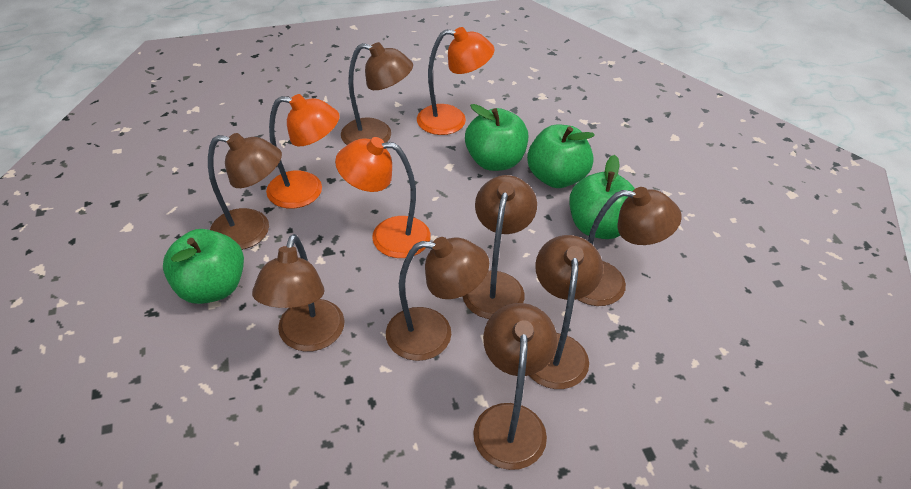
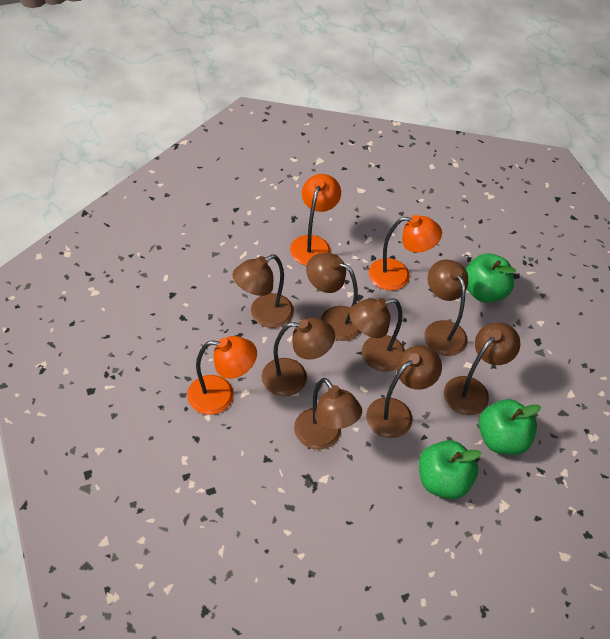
green apple: 4 -> 3

